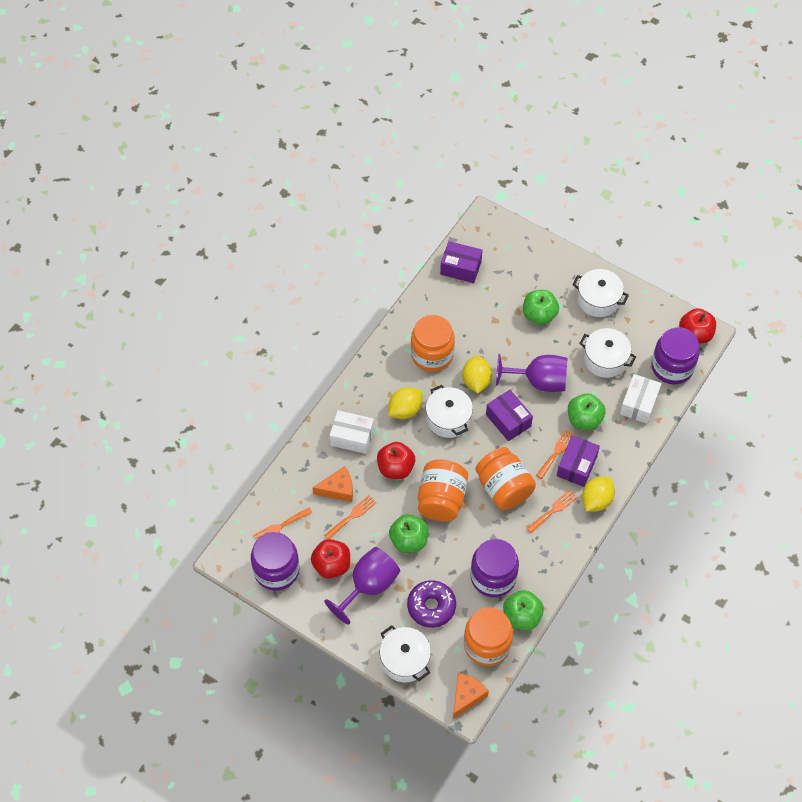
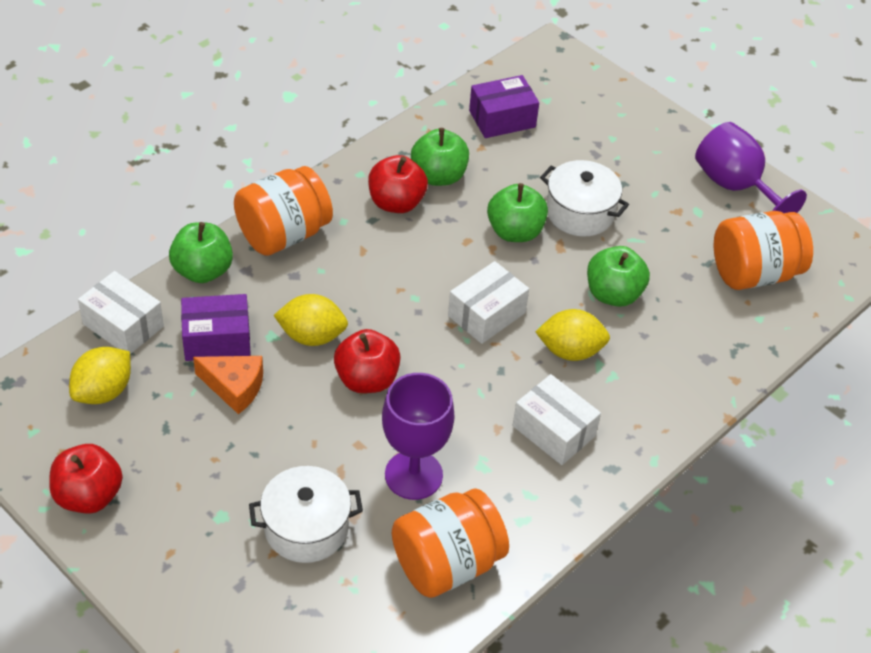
orange cheese: 2 -> 1
orange fork: 4 -> 0
orange jar: 4 -> 3
purple box: 3 -> 2
purple donut: 1 -> 0
purple jar: 3 -> 0
white box: 2 -> 3
white pot: 4 -> 2

